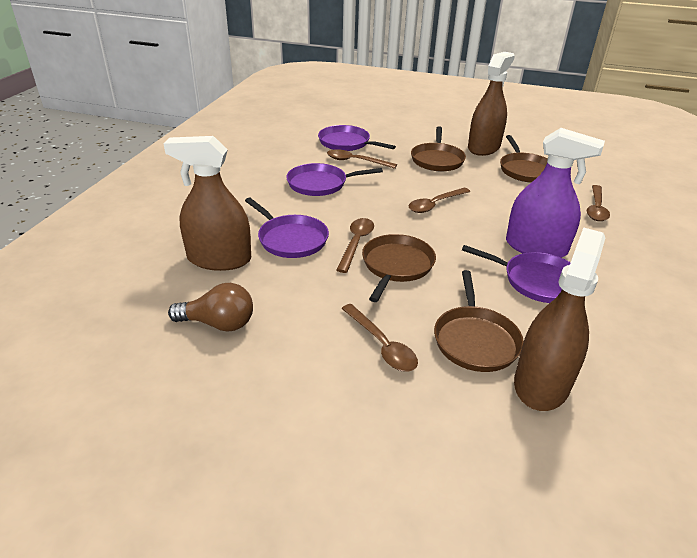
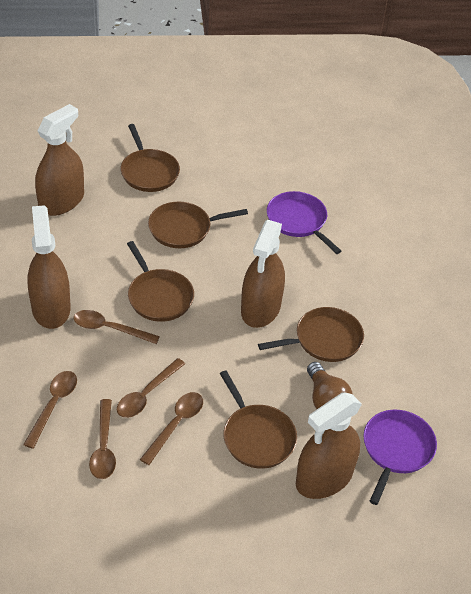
brown pan: 4 -> 5
brown spray bottle: 3 -> 4
purple pan: 4 -> 2
purple spray bottle: 1 -> 0

